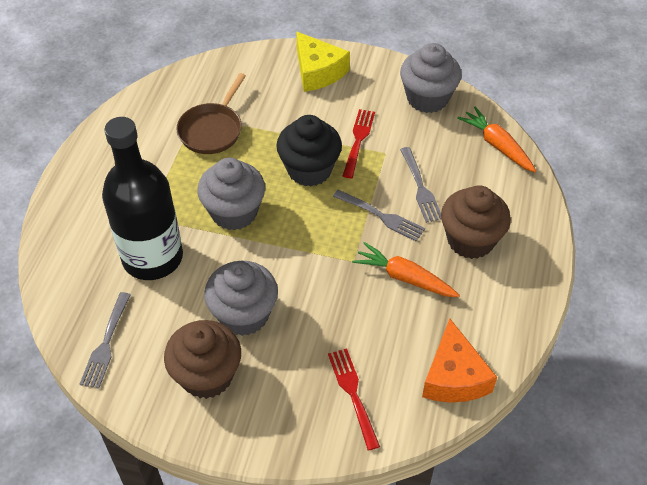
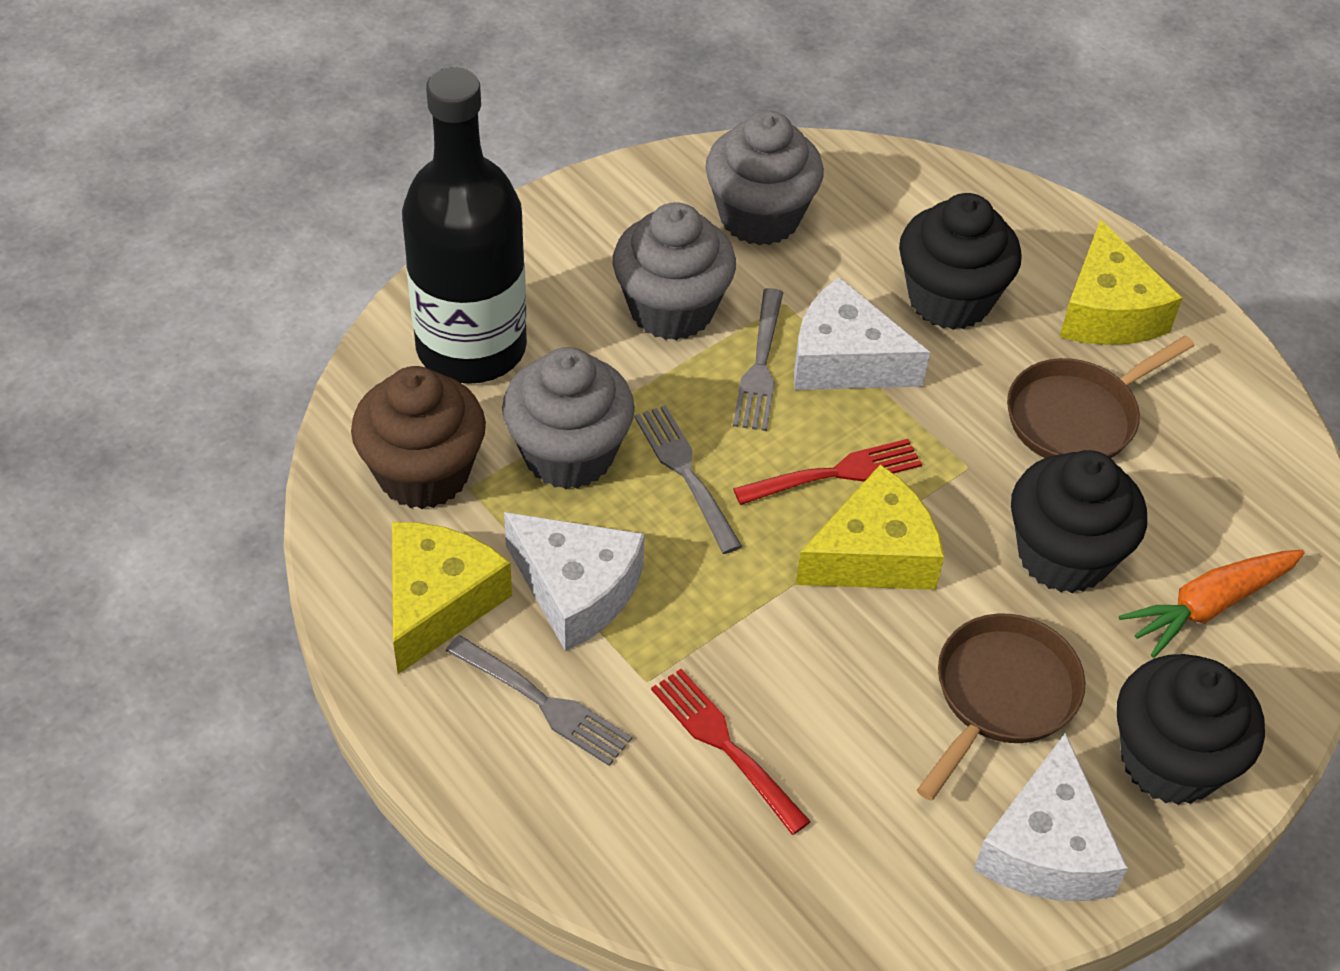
black cupcake: 1 -> 3
brown cupcake: 2 -> 1
brown pan: 1 -> 2
orange carrot: 2 -> 1
orange cheese: 1 -> 0
white cheese: 0 -> 3
yellow cheese: 1 -> 3

